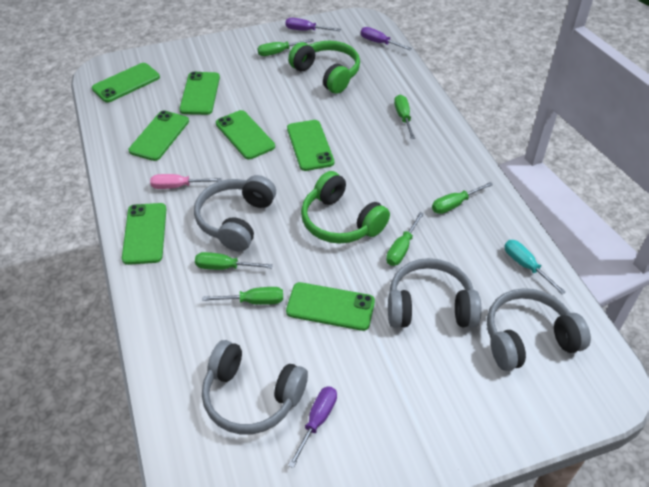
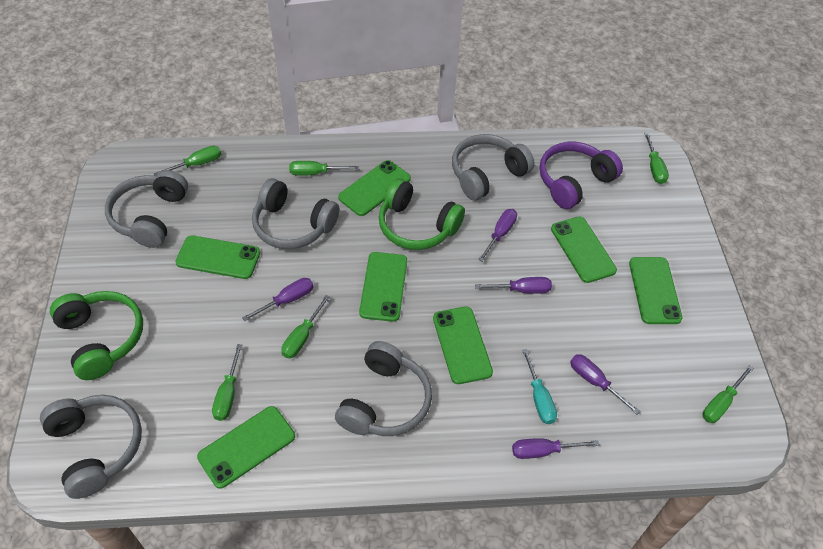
grey headphones: 4 -> 5
pink screwdriver: 1 -> 0
purple headphones: 0 -> 1
purple screwdriver: 3 -> 5

